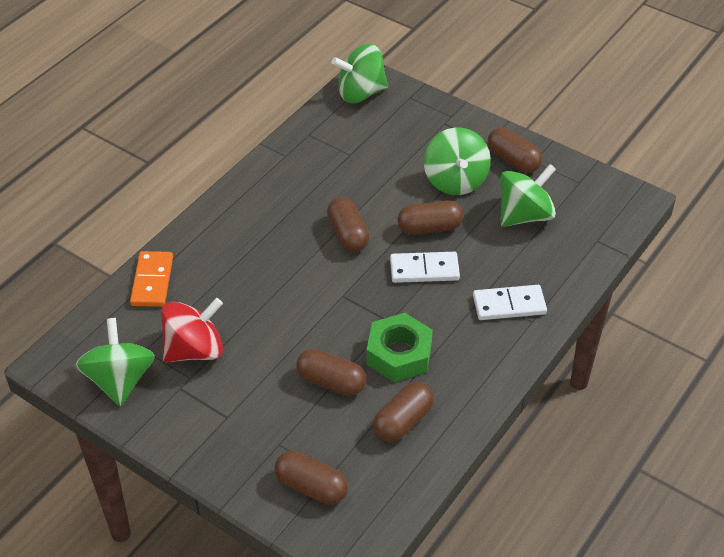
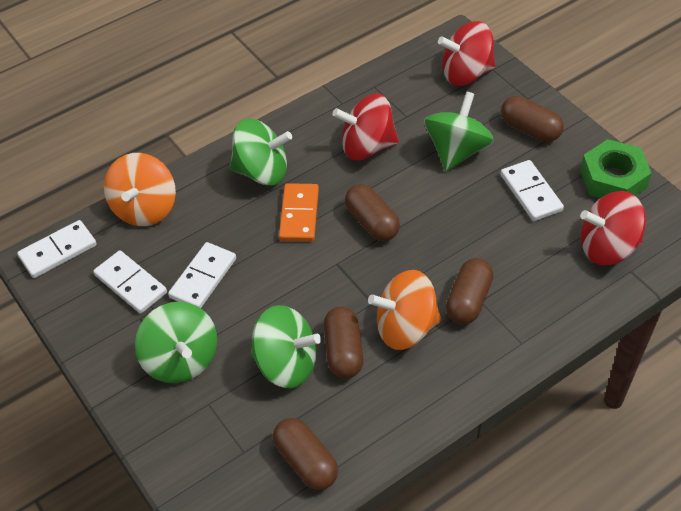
brown capsule: 6 -> 5
orange spinning top: 0 -> 2
red spinning top: 1 -> 3
white domino: 2 -> 4

